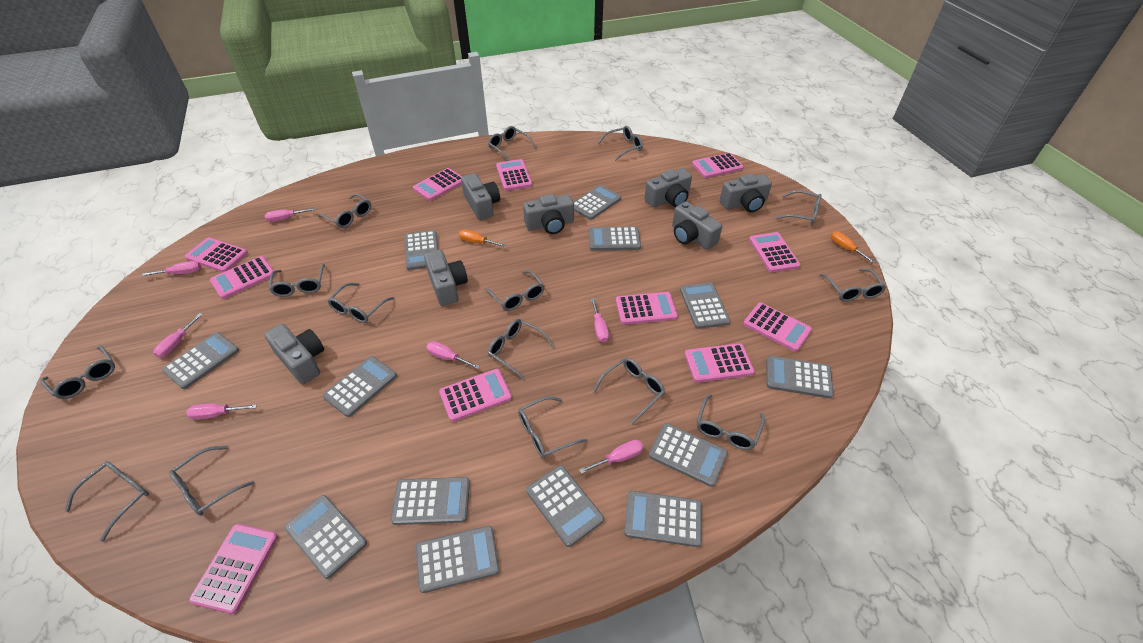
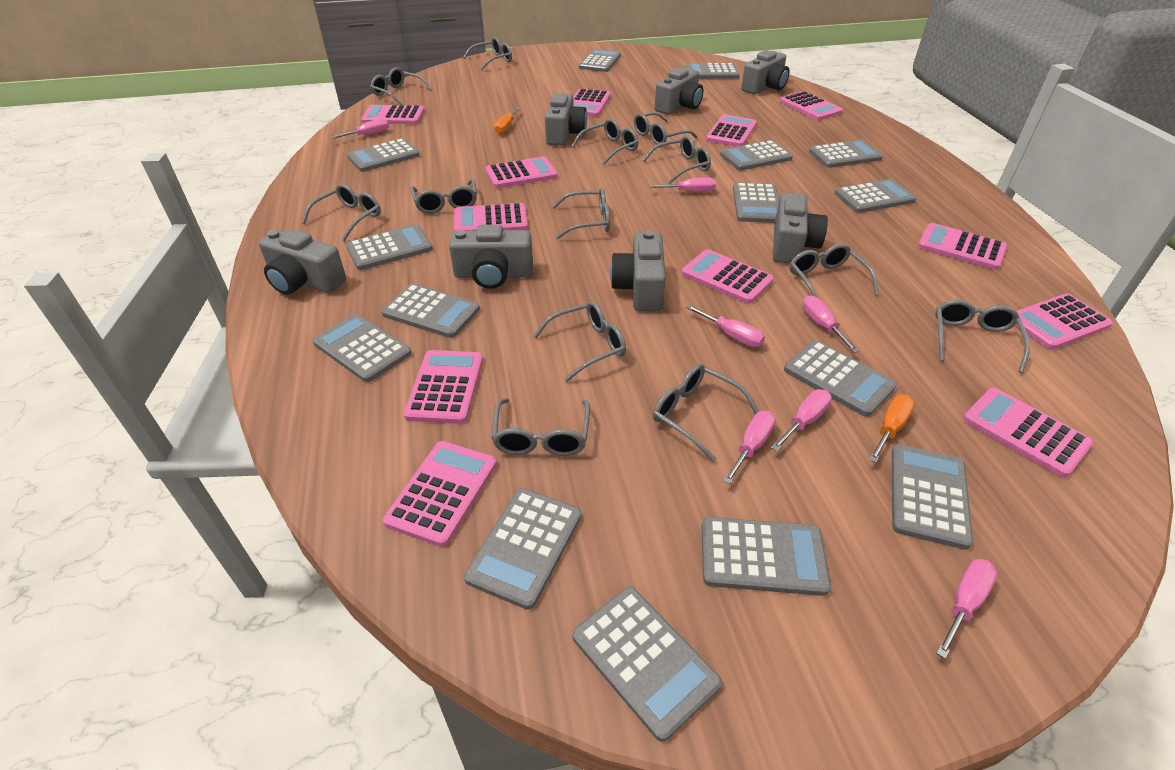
grey calculator: 13 -> 15
grey glasses: 15 -> 13
pink calculator: 11 -> 12

